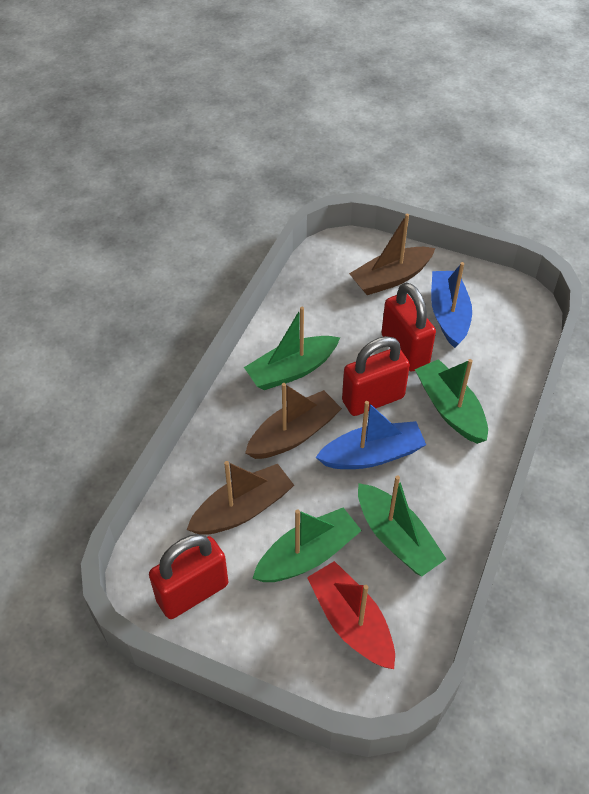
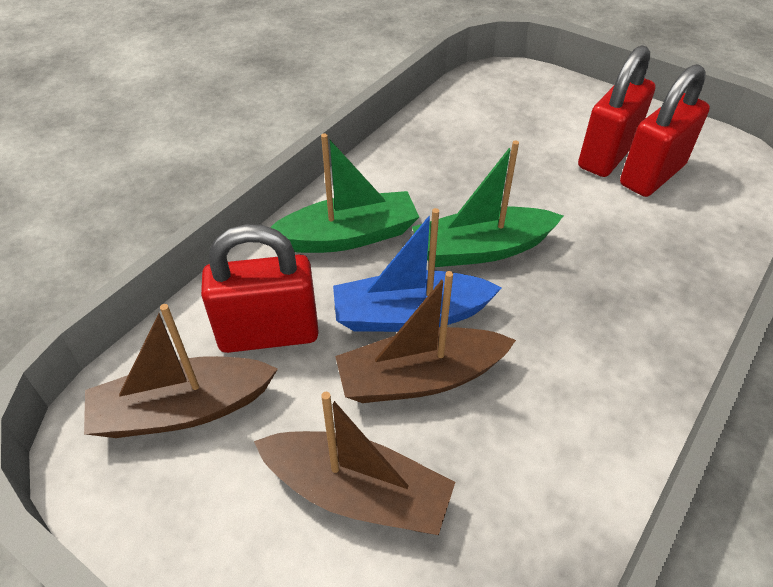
blue boat: 2 -> 1
green boat: 4 -> 2
red boat: 1 -> 0

